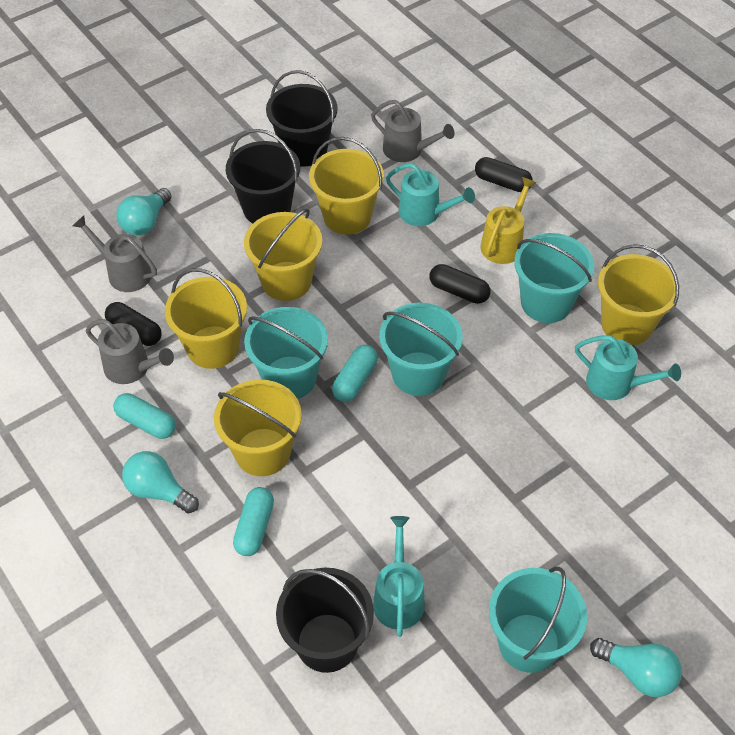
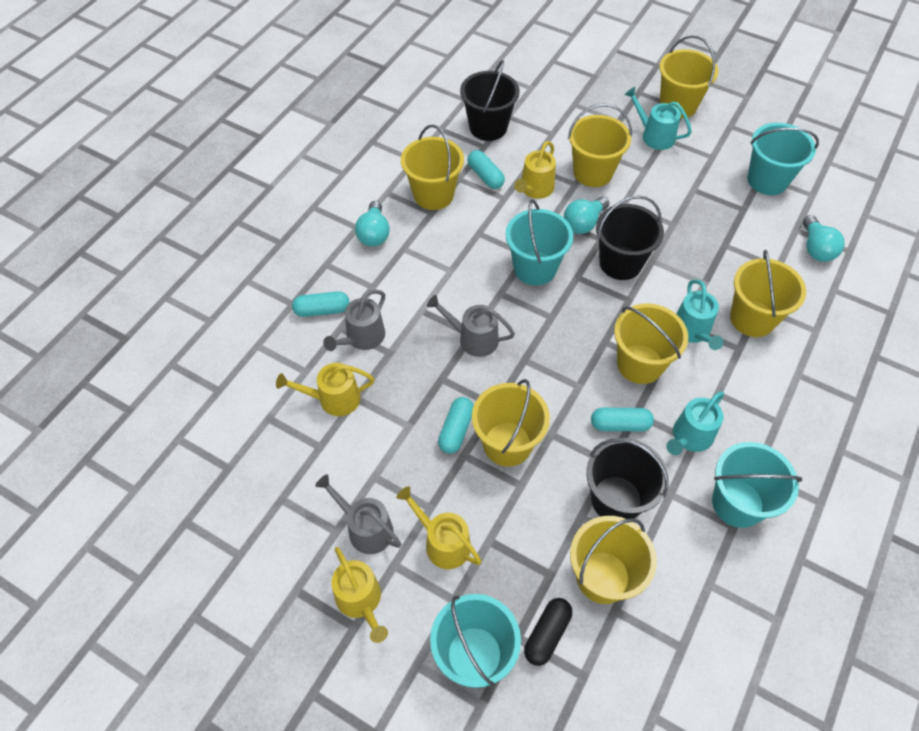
black capsule: 3 -> 1
turquoise capsule: 3 -> 4
yellow bucket: 5 -> 7
yellow watering can: 1 -> 4

